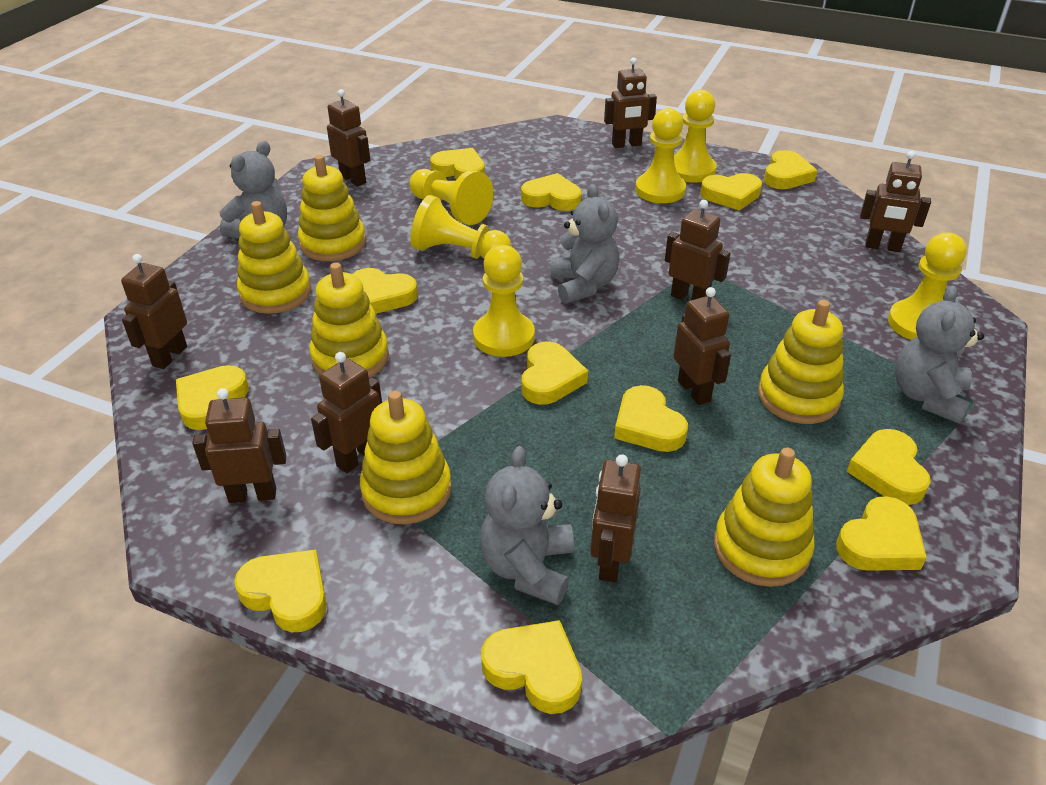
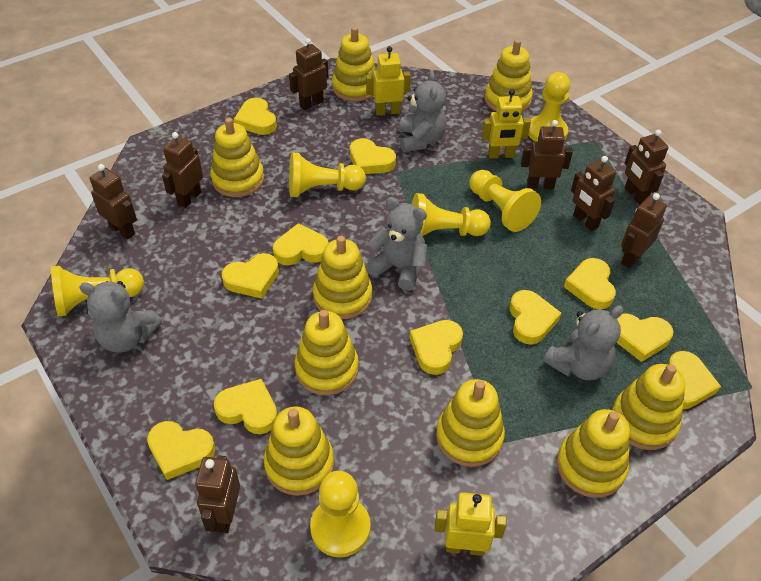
brown robot: 9 -> 8
yellow heart: 12 -> 11
yellow robot: 0 -> 3
yellow stacking toy: 6 -> 9

